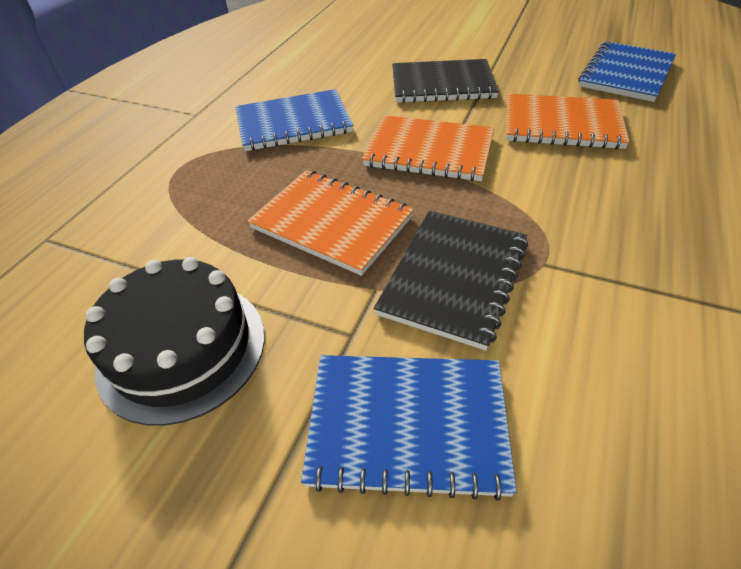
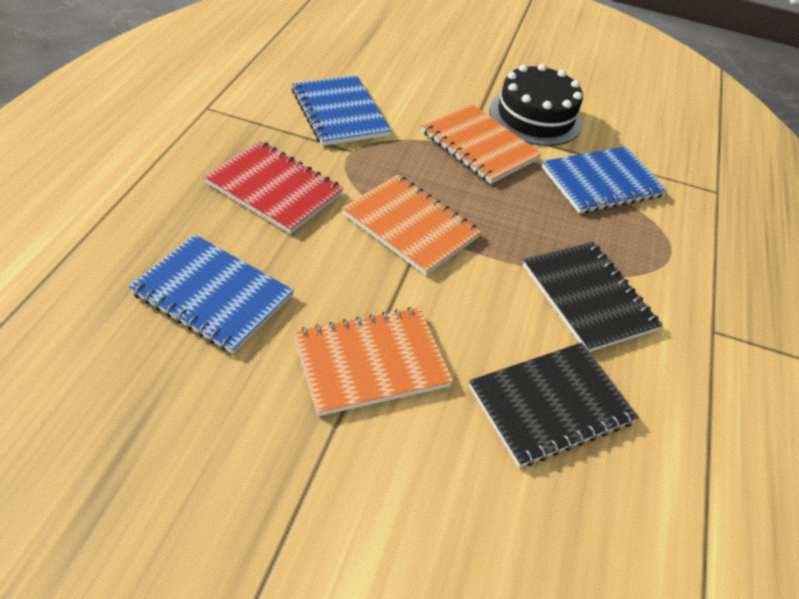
red notebook: 0 -> 1

